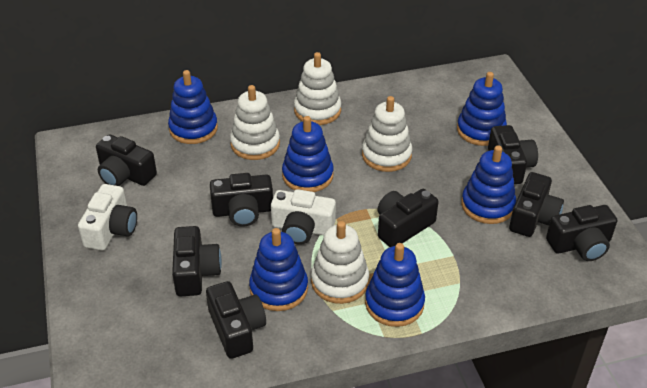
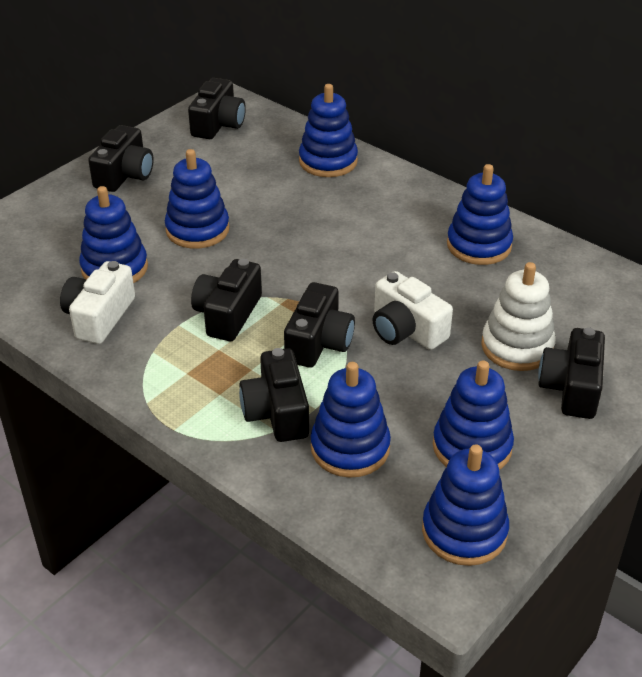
black camera: 8 -> 6
blue stacking toy: 6 -> 7
white stacking toy: 4 -> 1

